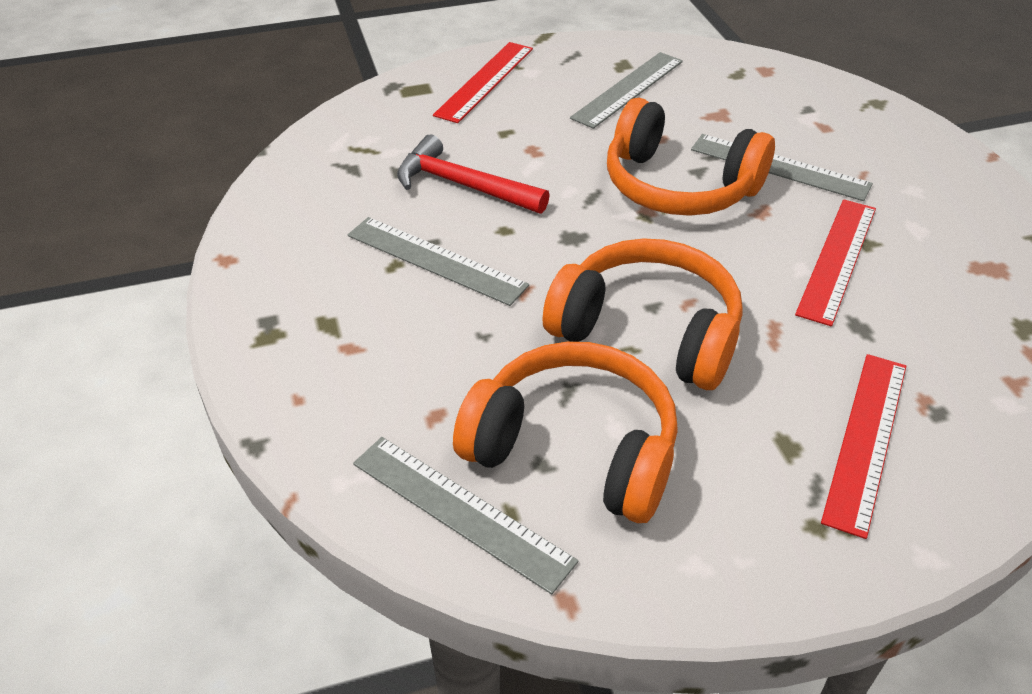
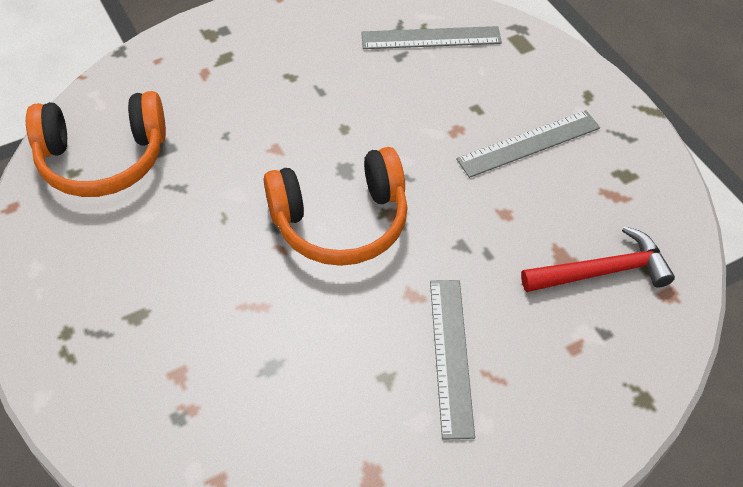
grey ruler: 4 -> 3
orange headphones: 3 -> 2
red ruler: 3 -> 0

